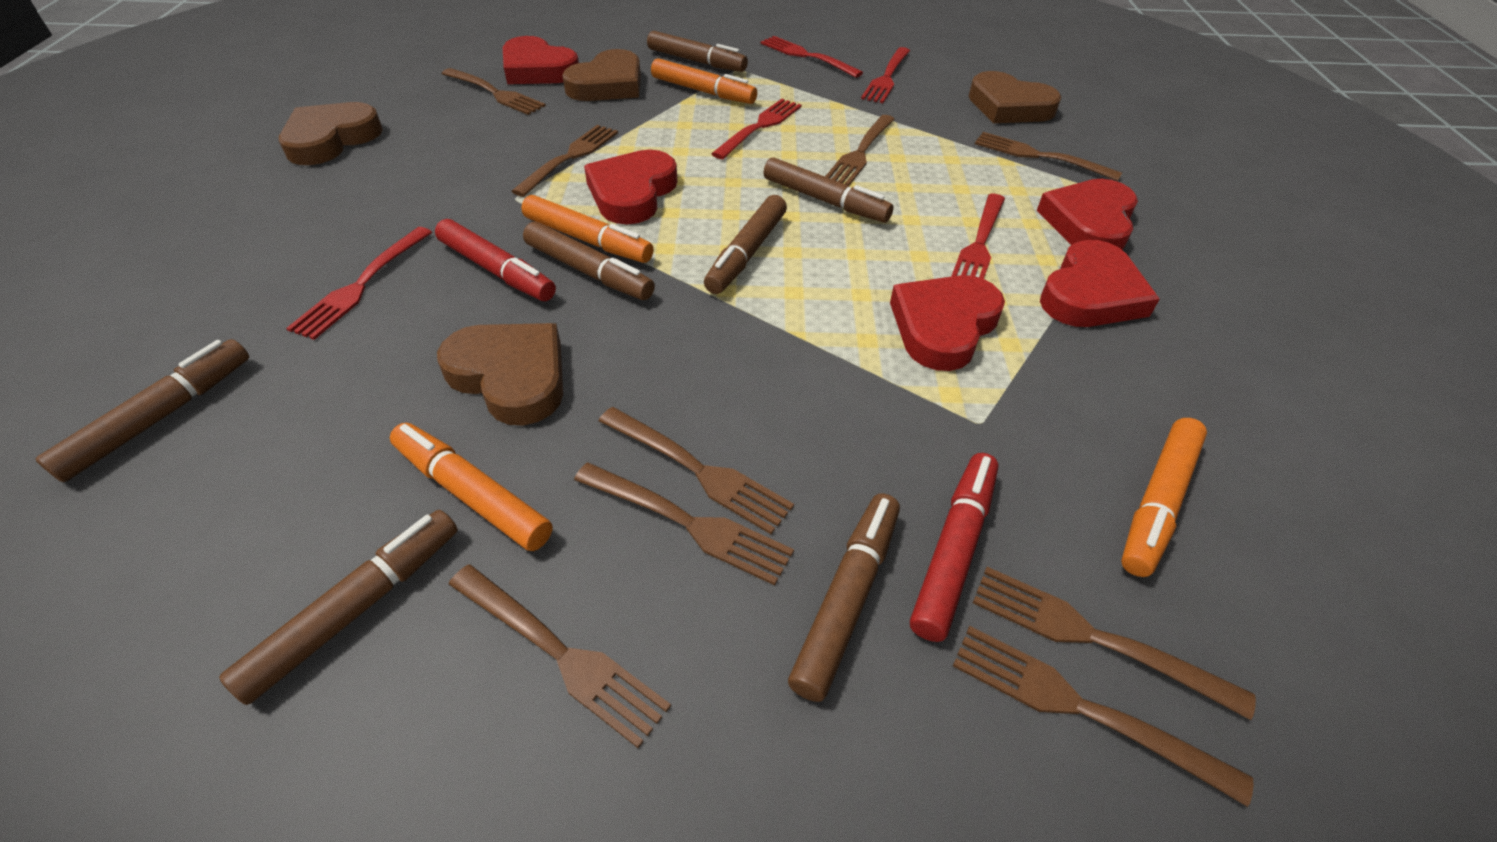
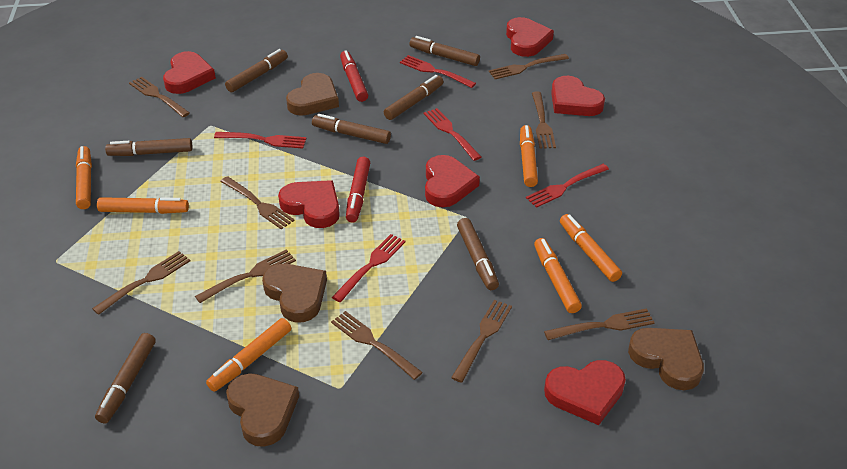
orange marker: 4 -> 6
red heart: 5 -> 6

